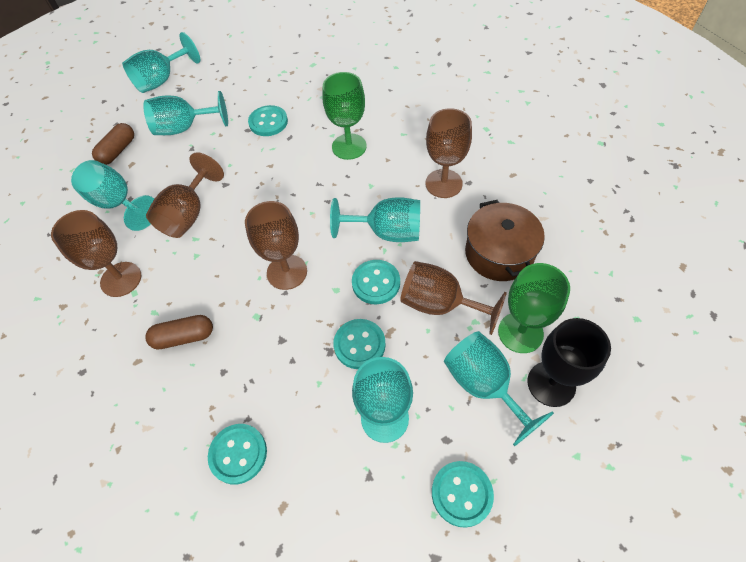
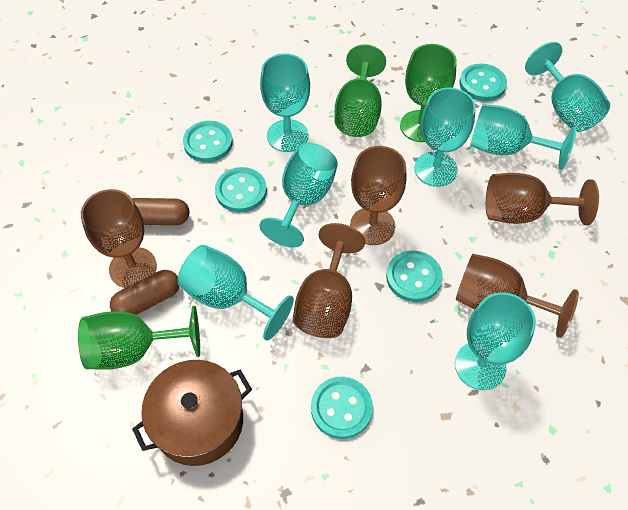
black goblet: 1 -> 0
green goblet: 2 -> 3
turquoise goblet: 6 -> 7

